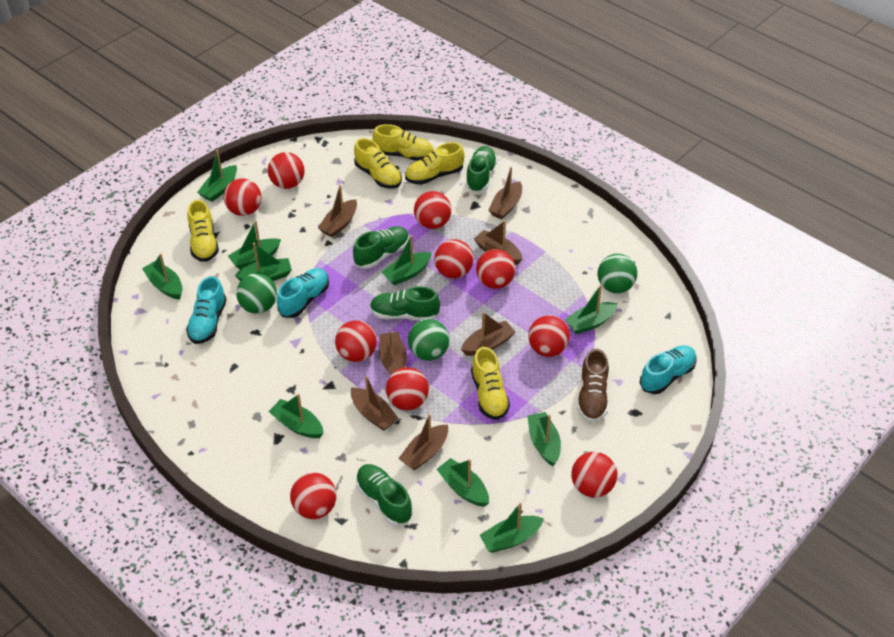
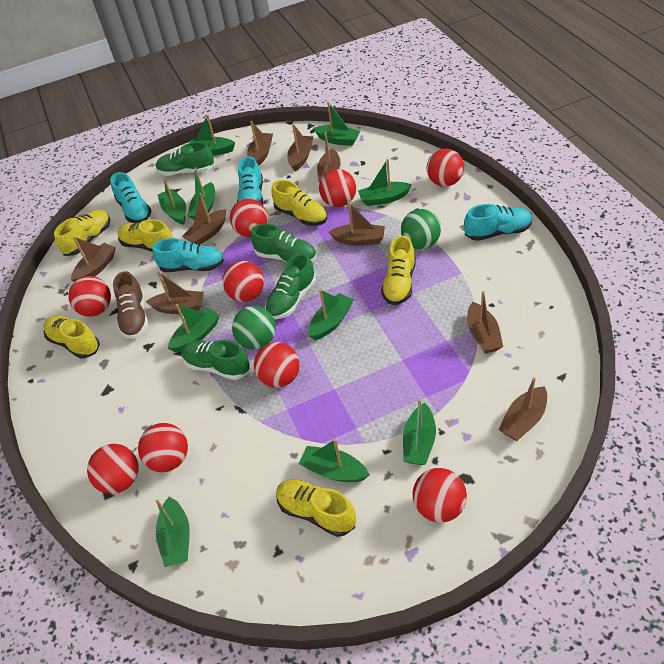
brown boat: 7 -> 9
green ball: 3 -> 2
red ball: 10 -> 9
turquoise shoe: 3 -> 4
yellow shoe: 5 -> 6

